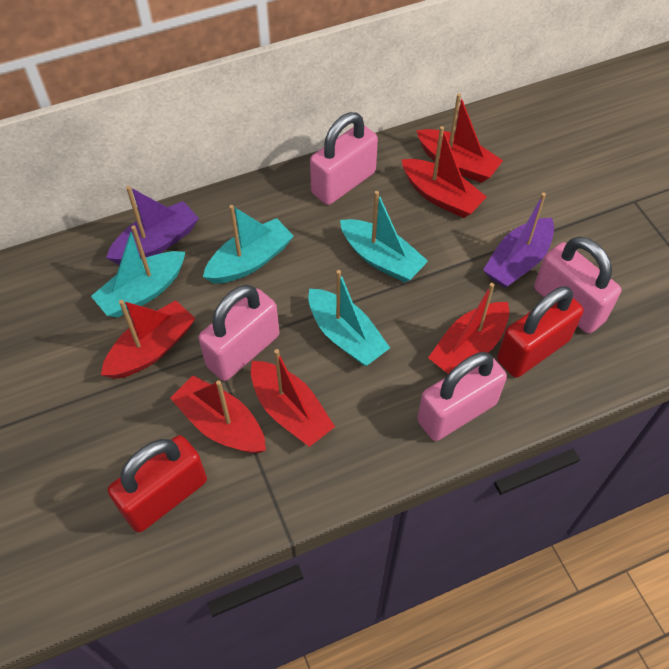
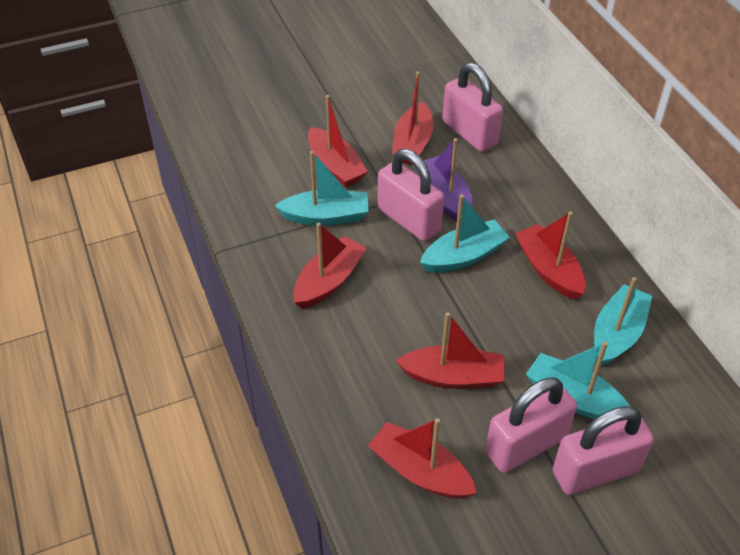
purple boat: 2 -> 1
red padlock: 2 -> 0

